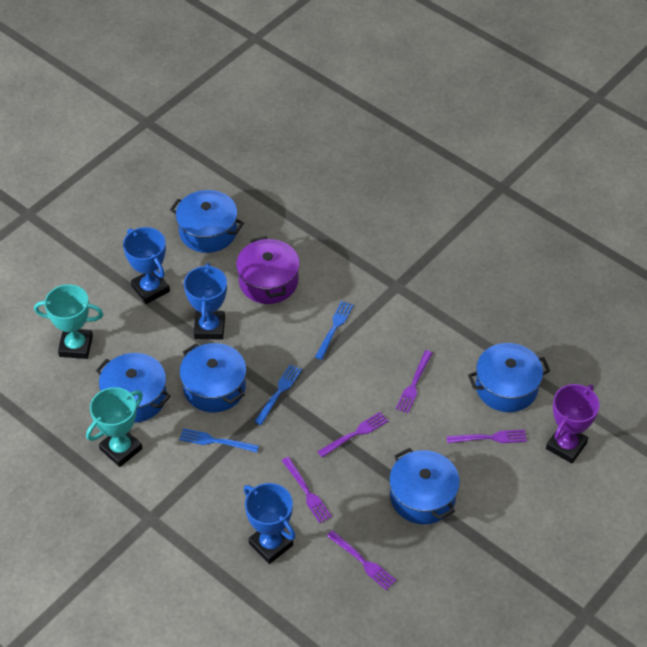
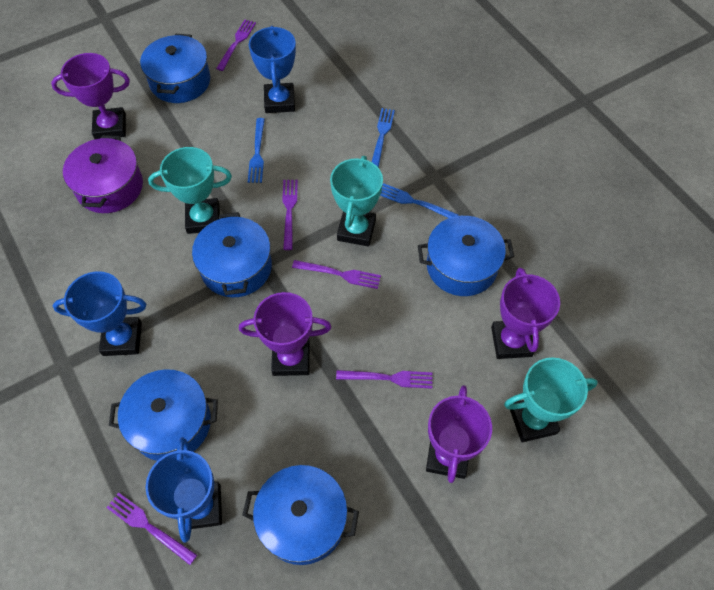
purple trophy: 1 -> 4
turquoise trophy: 2 -> 3

